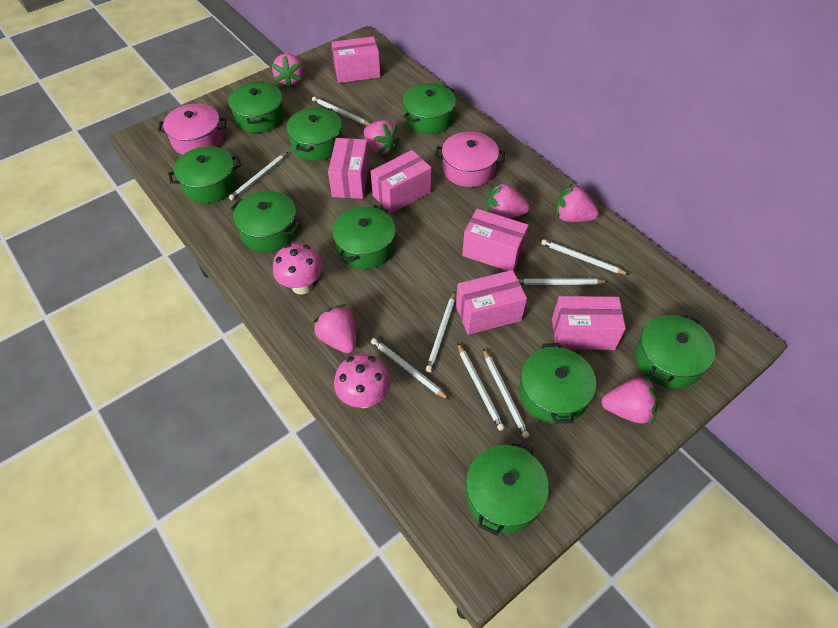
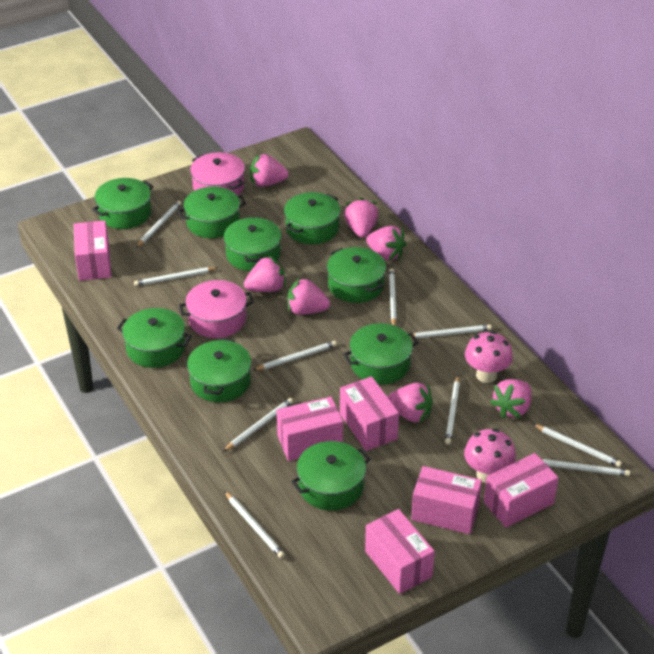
pink strawberry: 6 -> 7
white pencil: 8 -> 10

